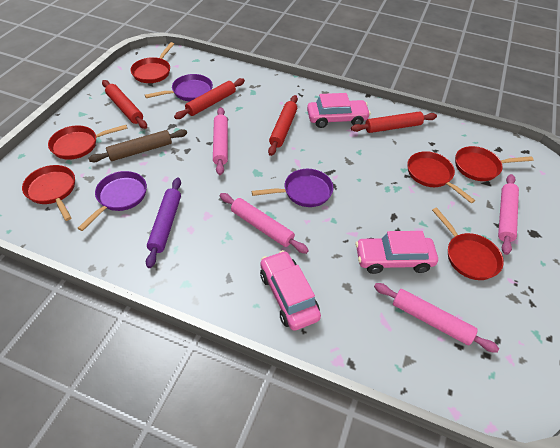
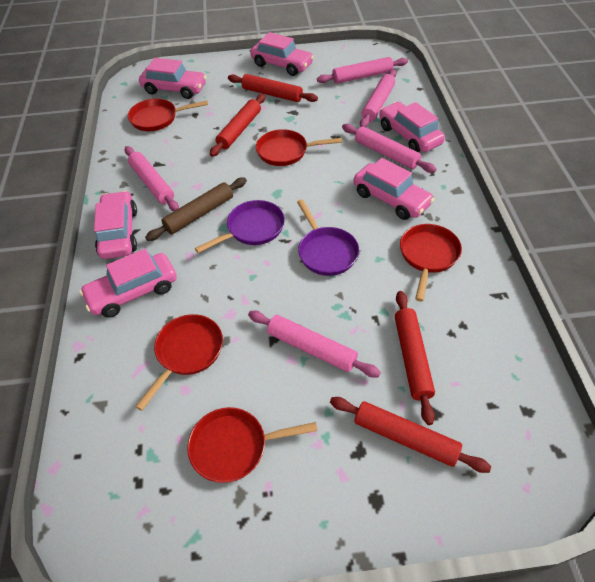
pink car: 3 -> 6
pink rolling pin: 4 -> 5
purple pan: 3 -> 2
purple rolling pin: 1 -> 0
red pan: 6 -> 5

